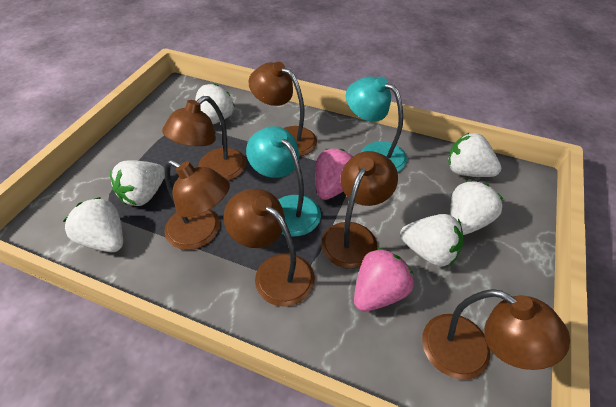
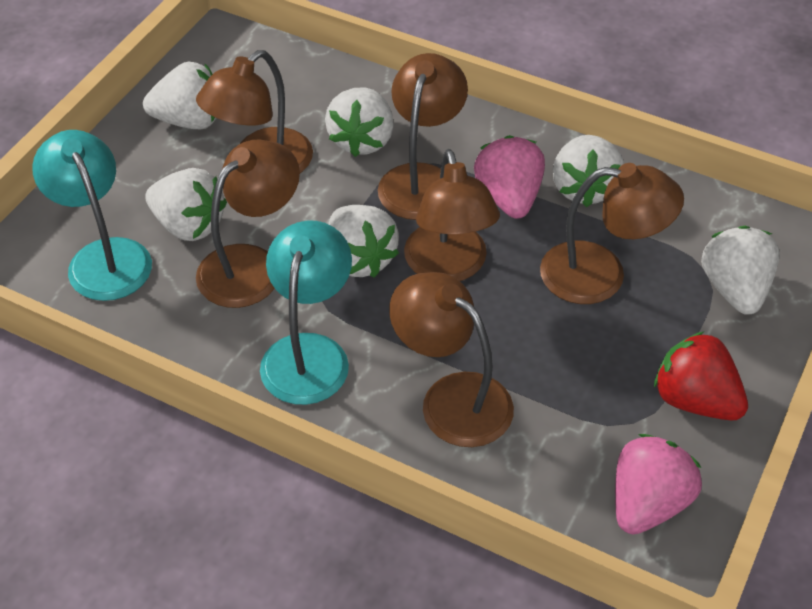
red strawberry: 0 -> 1

